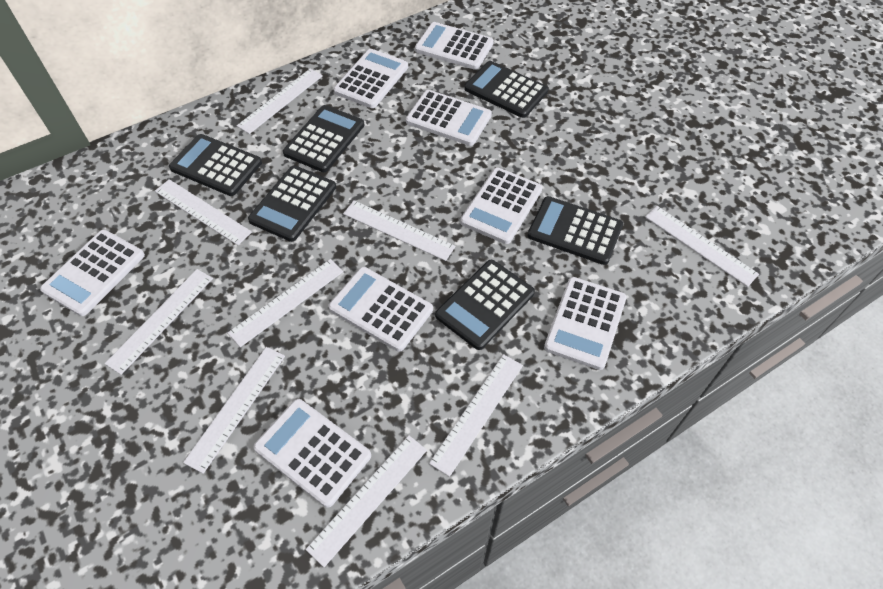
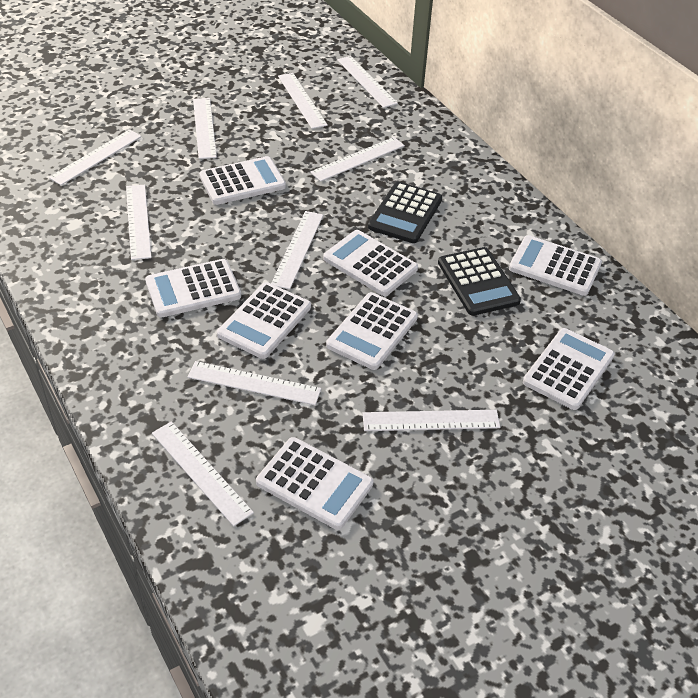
black calculator: 6 -> 2
white ruler: 9 -> 10

